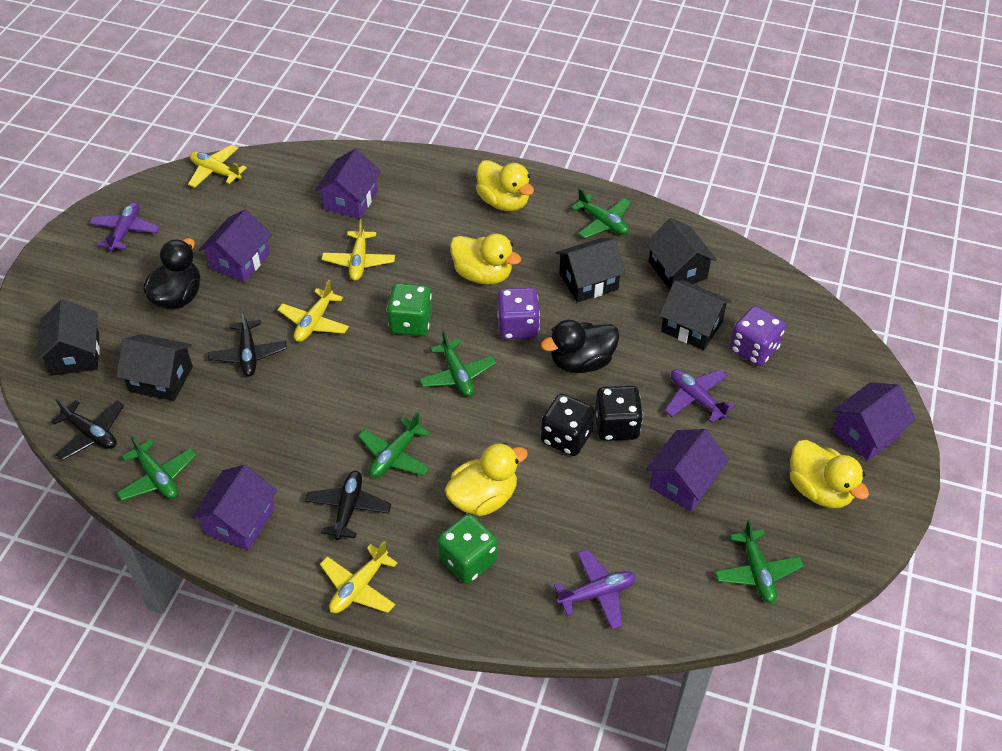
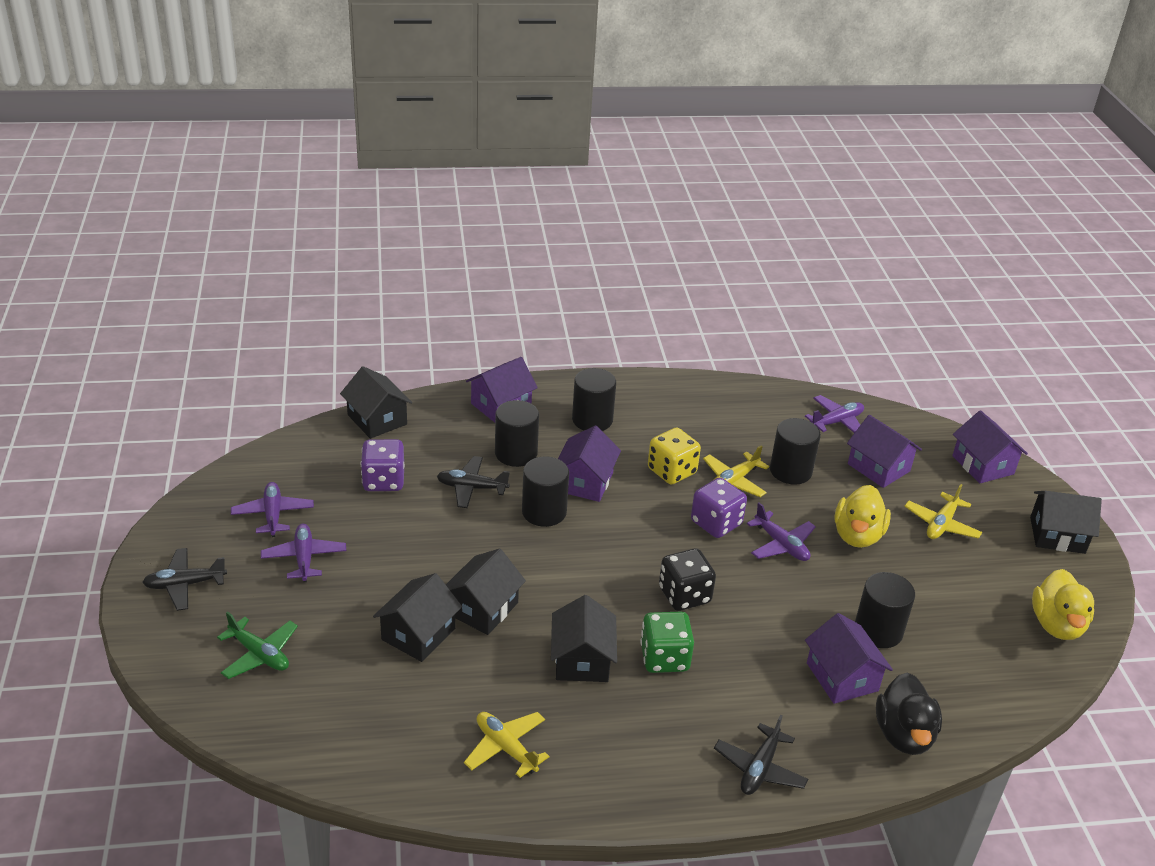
black cylinder: 0 -> 5
black dice: 2 -> 1
black duck: 2 -> 1
green dice: 2 -> 1
green plane: 5 -> 1
purple plane: 3 -> 4
yellow dice: 0 -> 1
yellow duck: 4 -> 2
yellow plane: 4 -> 3

